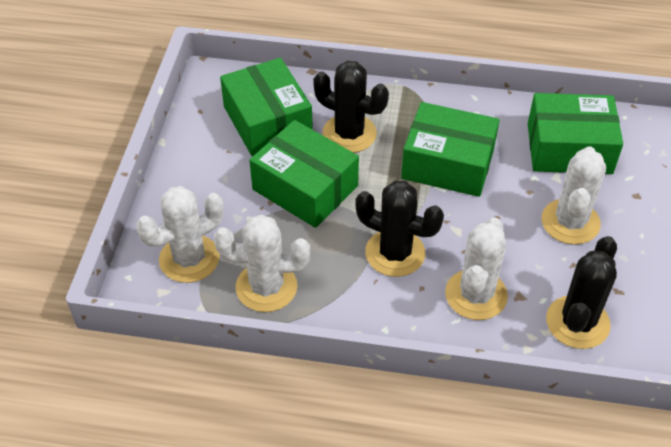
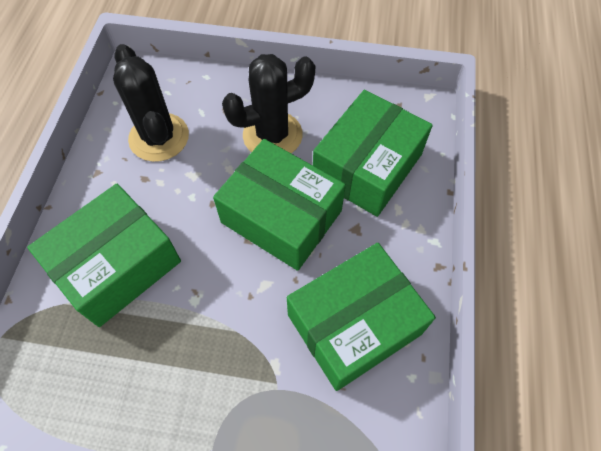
black cactus: 3 -> 2
white cactus: 4 -> 0

